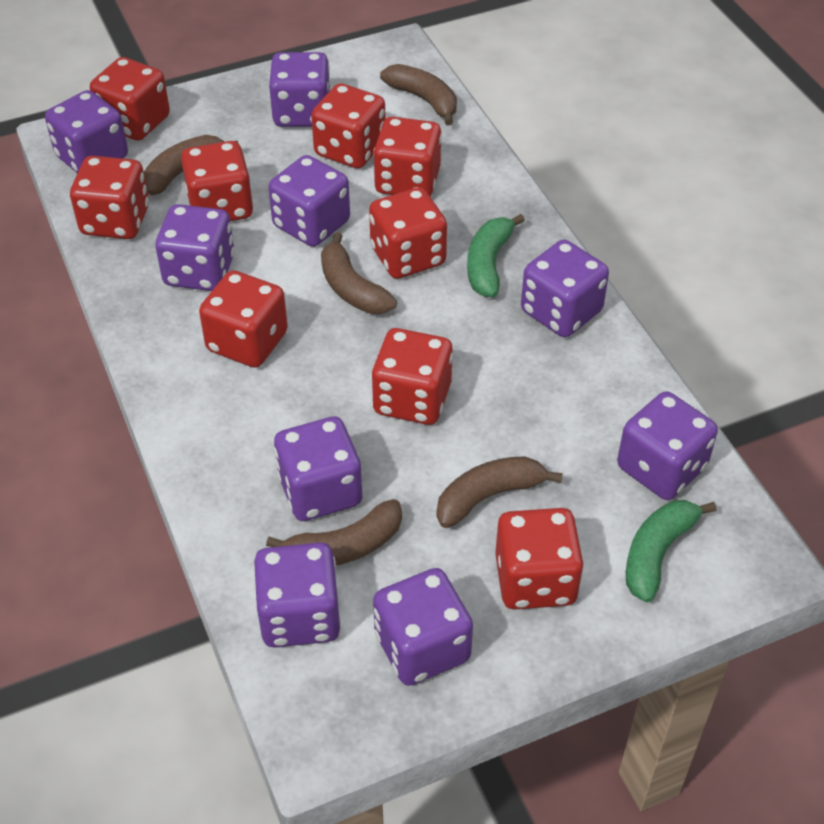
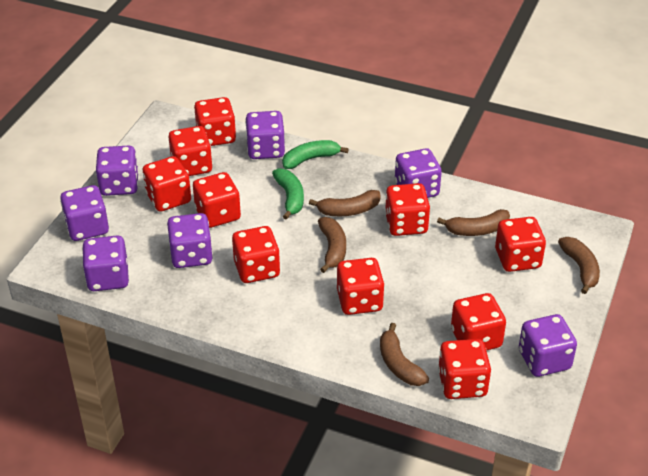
purple dice: 9 -> 7
red dice: 9 -> 10

